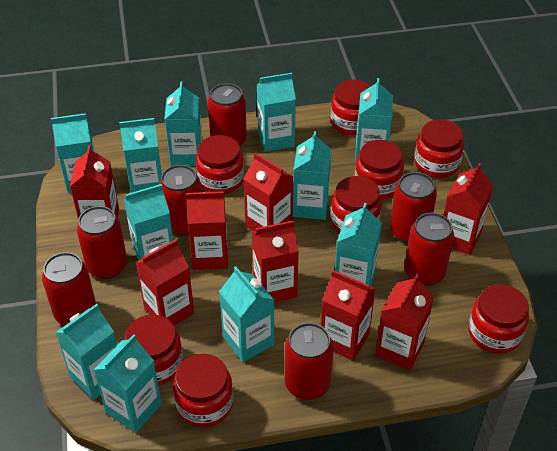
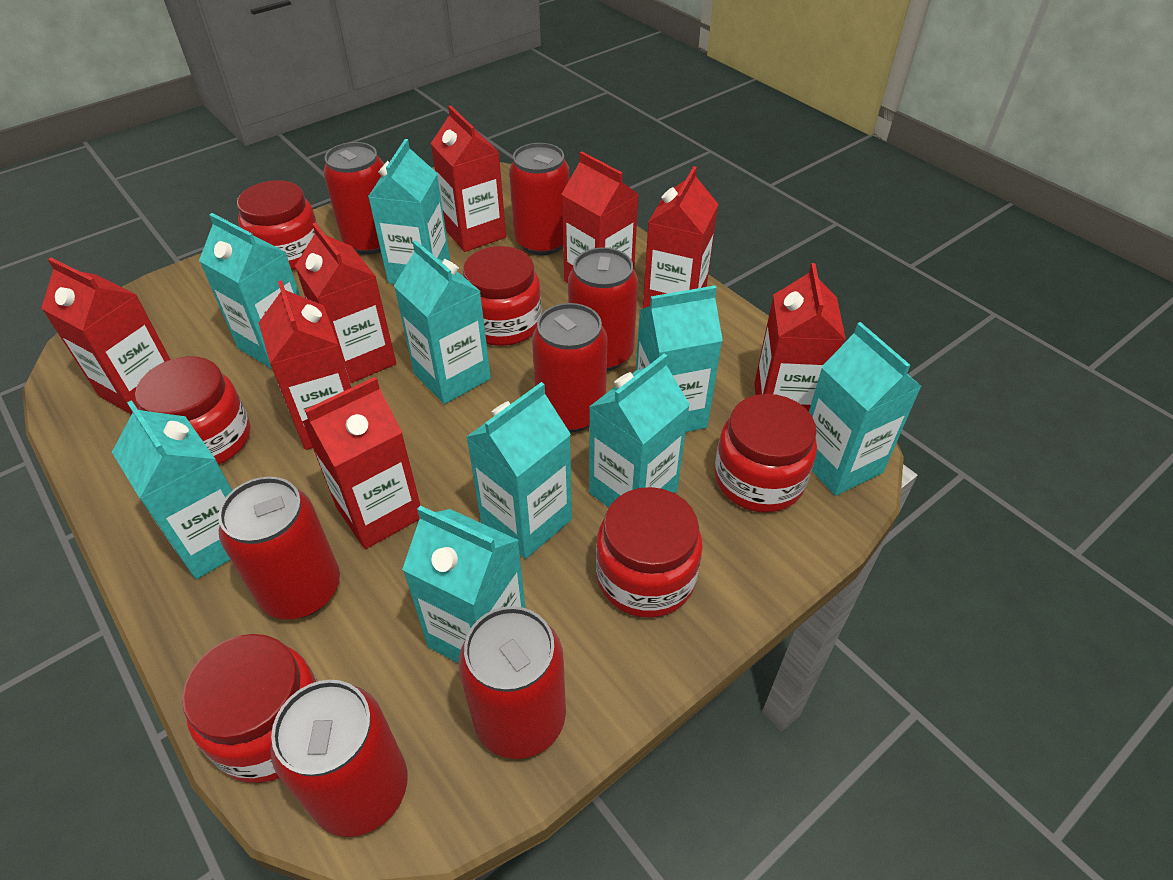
red jar: 8 -> 6
turquoise carton: 11 -> 9

